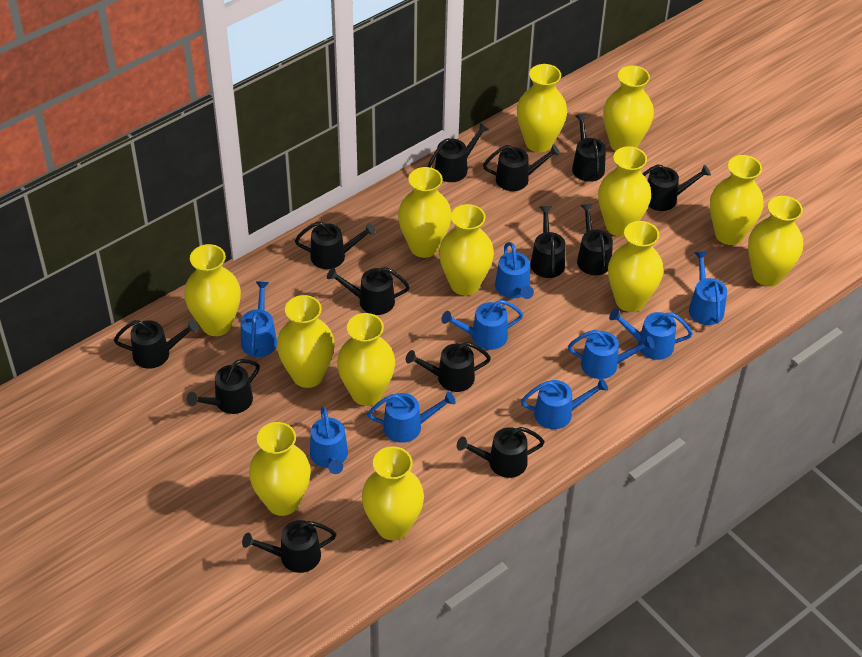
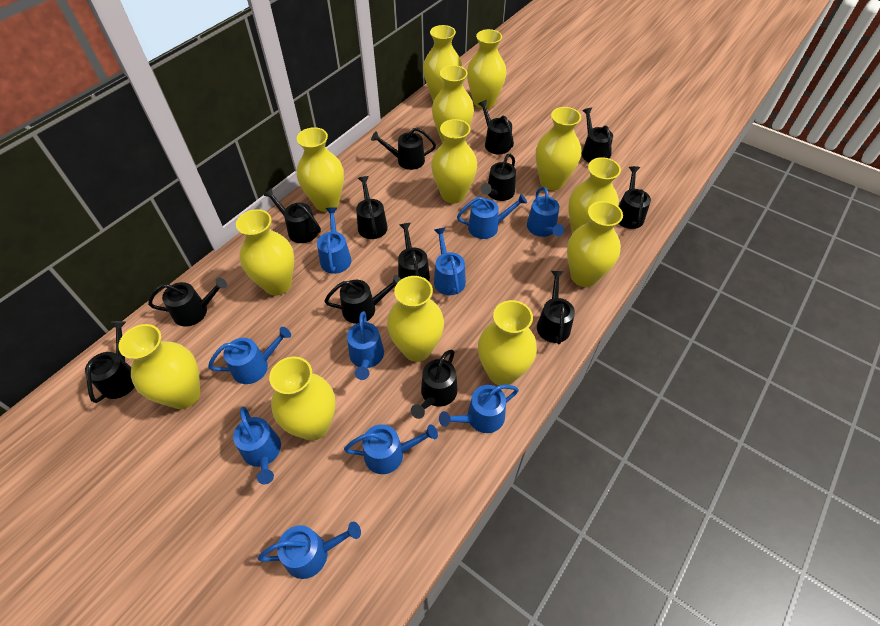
blue watering can: 9 -> 10

